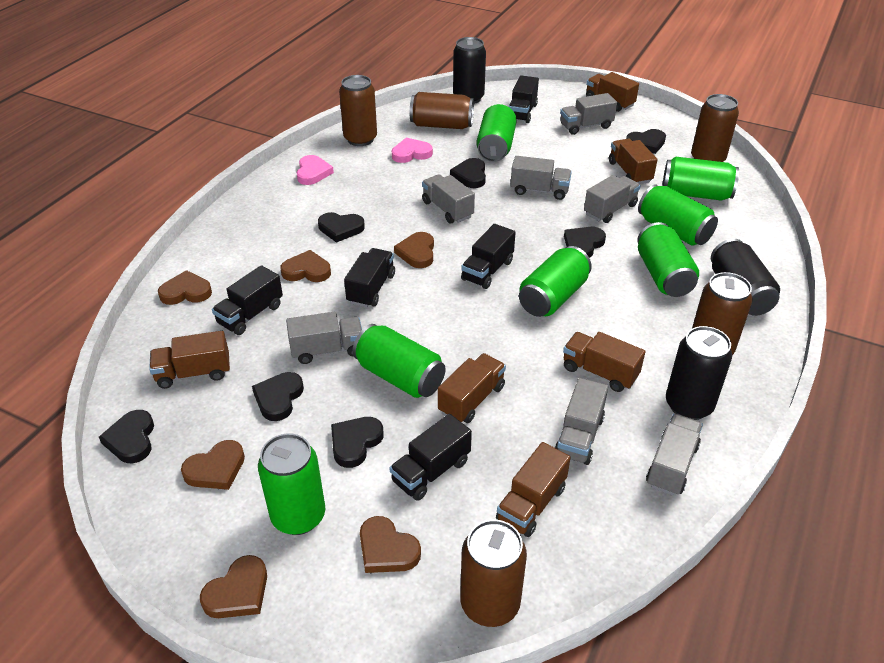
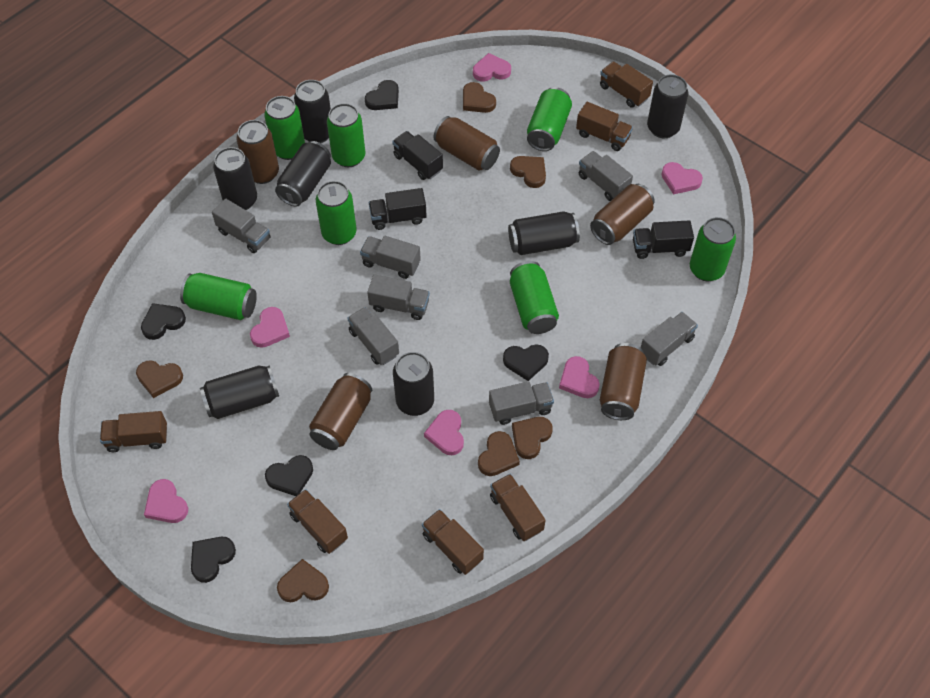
black can: 3 -> 7
black heart: 7 -> 5
black truck: 5 -> 3
pink heart: 2 -> 6

